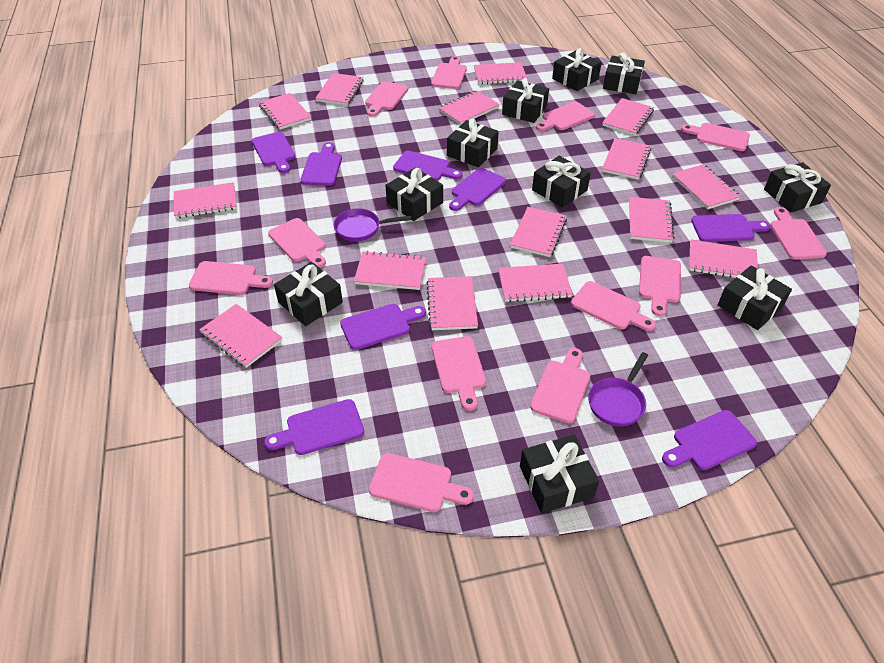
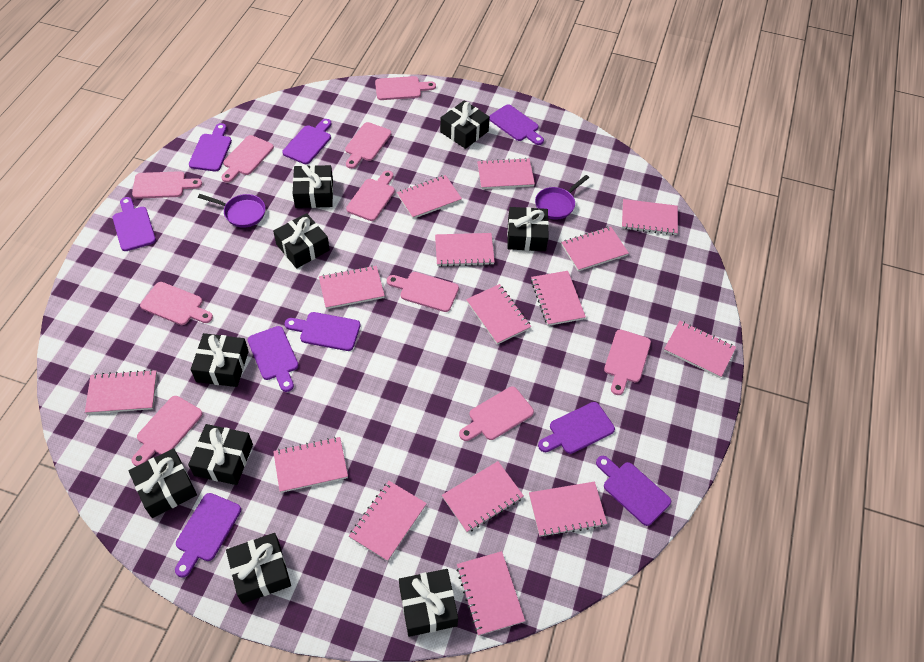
black gift: 10 -> 9
pink cutting board: 12 -> 10
purple cutting board: 8 -> 9

